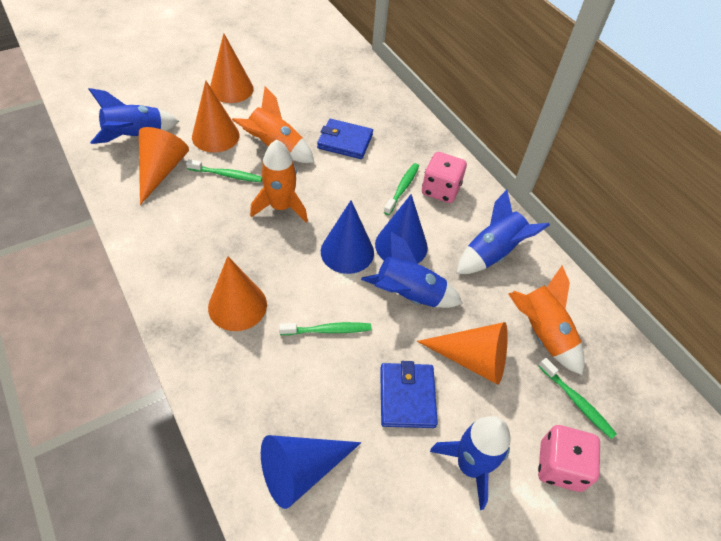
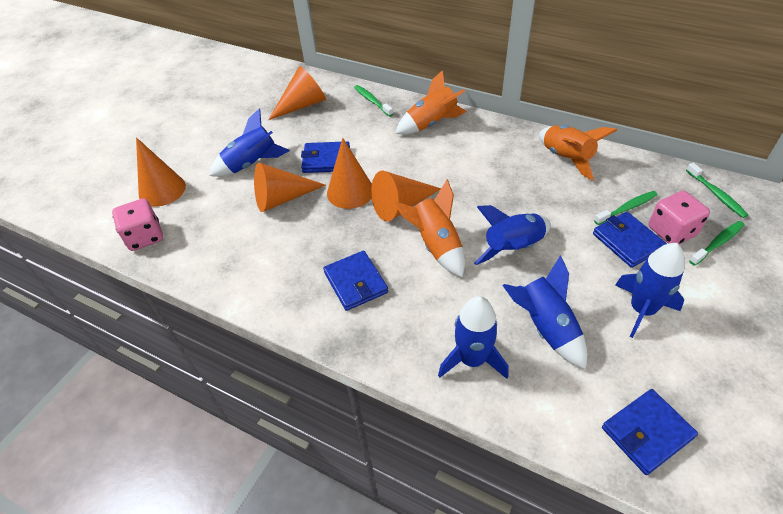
blue cone: 3 -> 0
blue rocket: 4 -> 5
blue wallet: 2 -> 4

